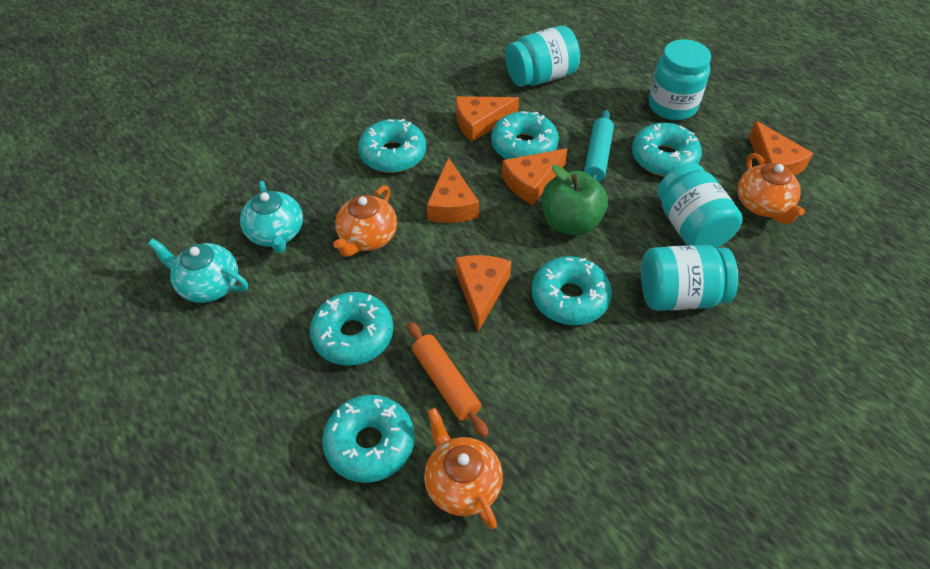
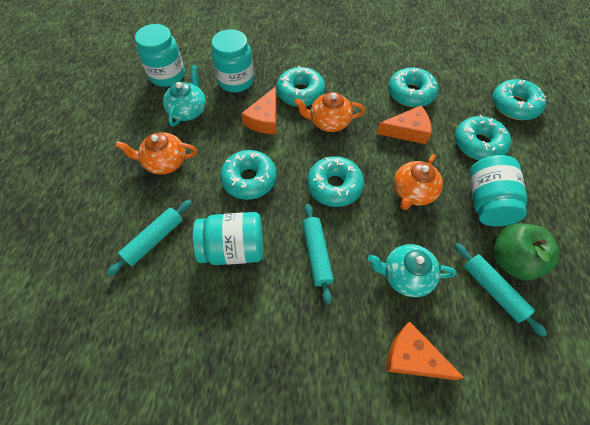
orange cheese: 5 -> 3
orange rolling pin: 1 -> 0
turquoise rolling pin: 1 -> 3

